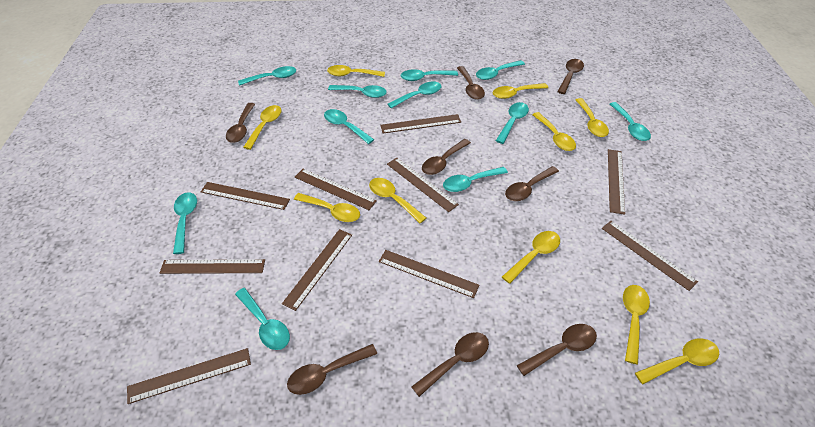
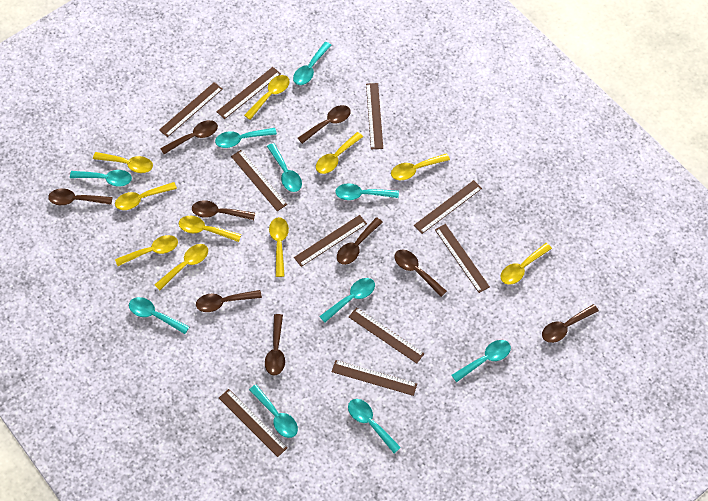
brown spoon: 8 -> 9
turquoise spoon: 11 -> 10

